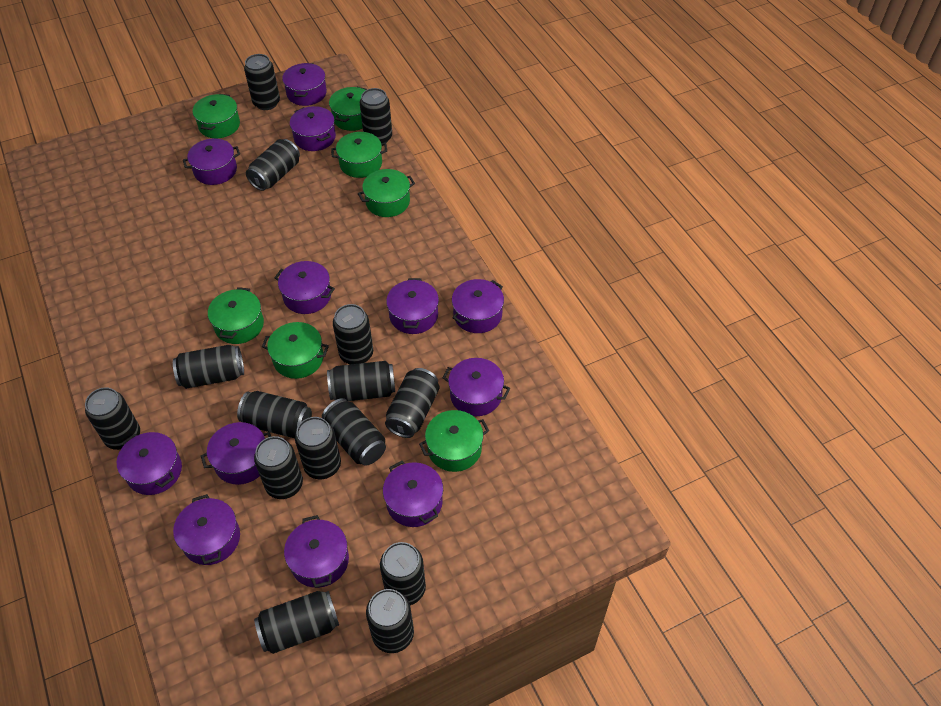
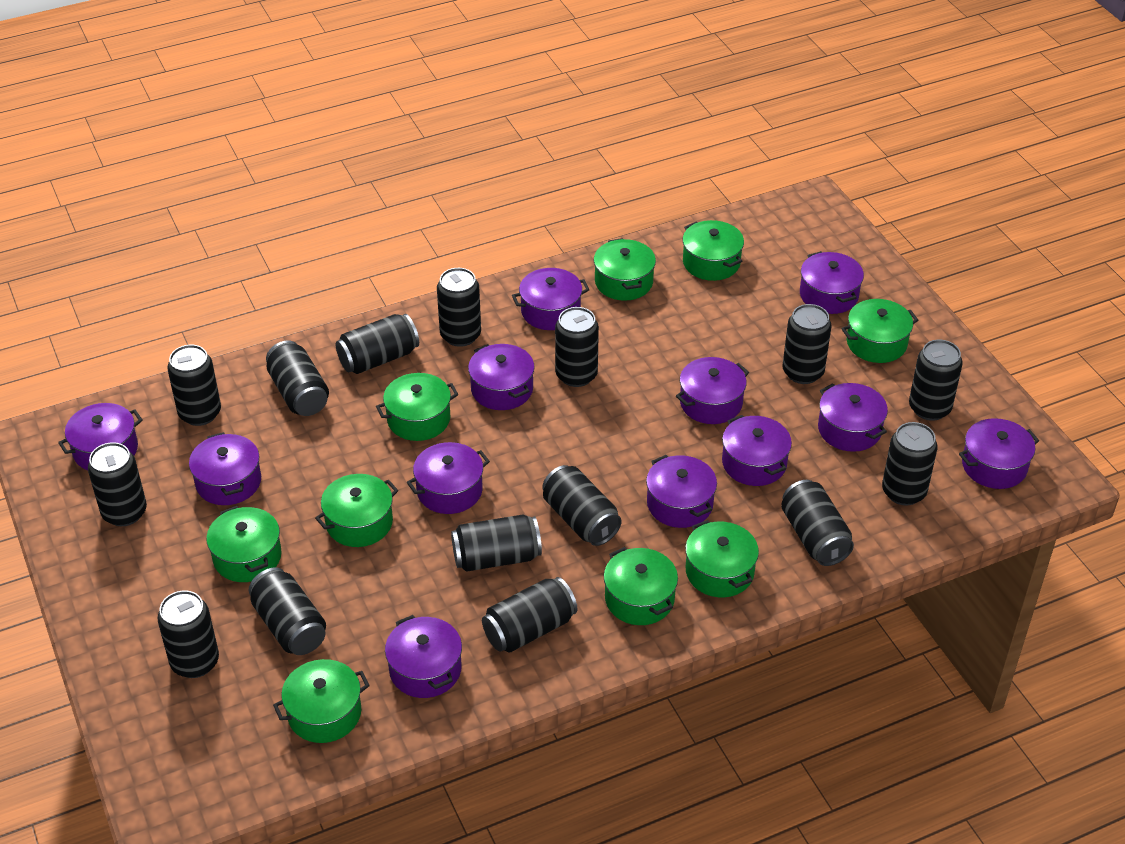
green pot: 7 -> 9

